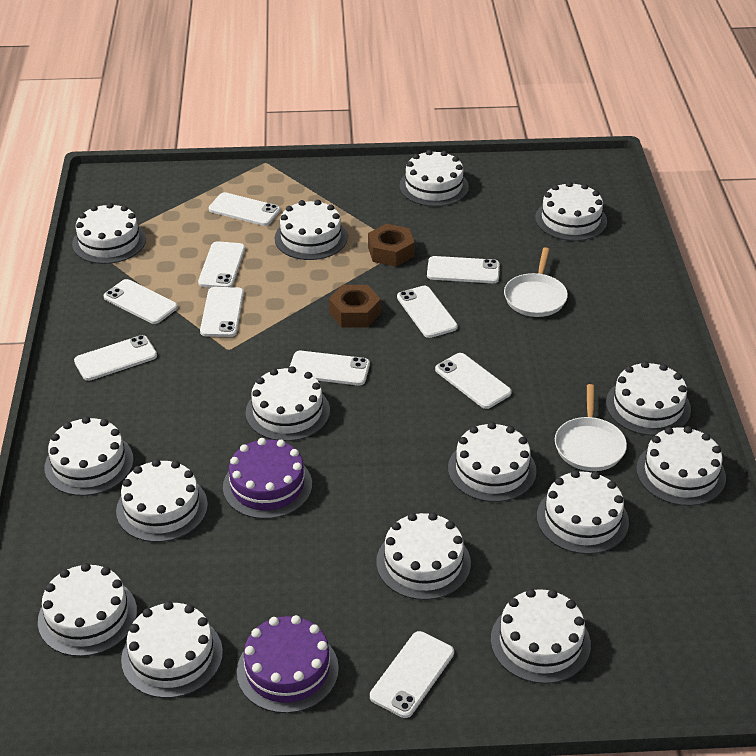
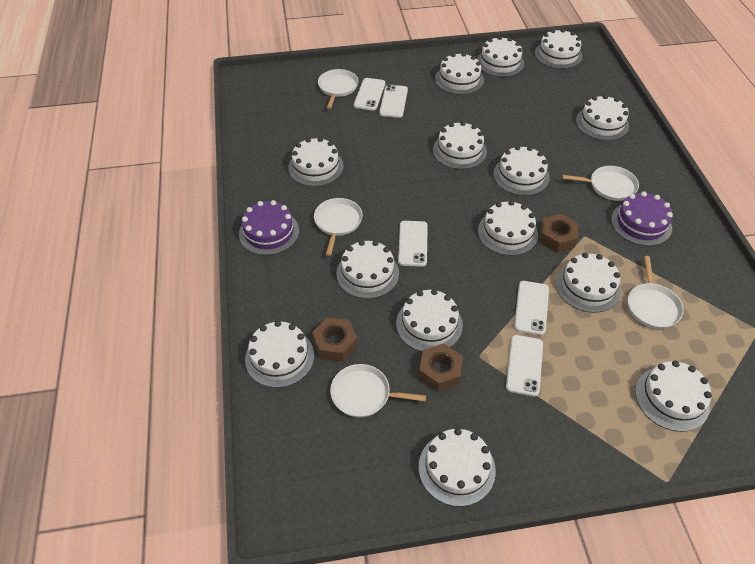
brown nut: 2 -> 3
white cake: 15 -> 14
white pan: 2 -> 5
white phone: 10 -> 5

